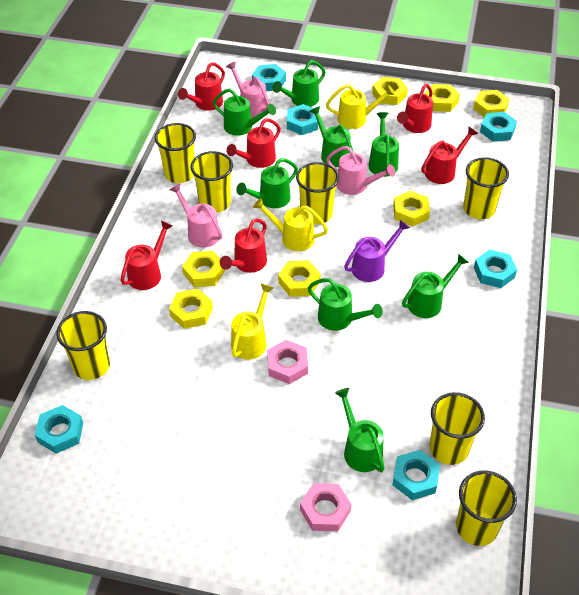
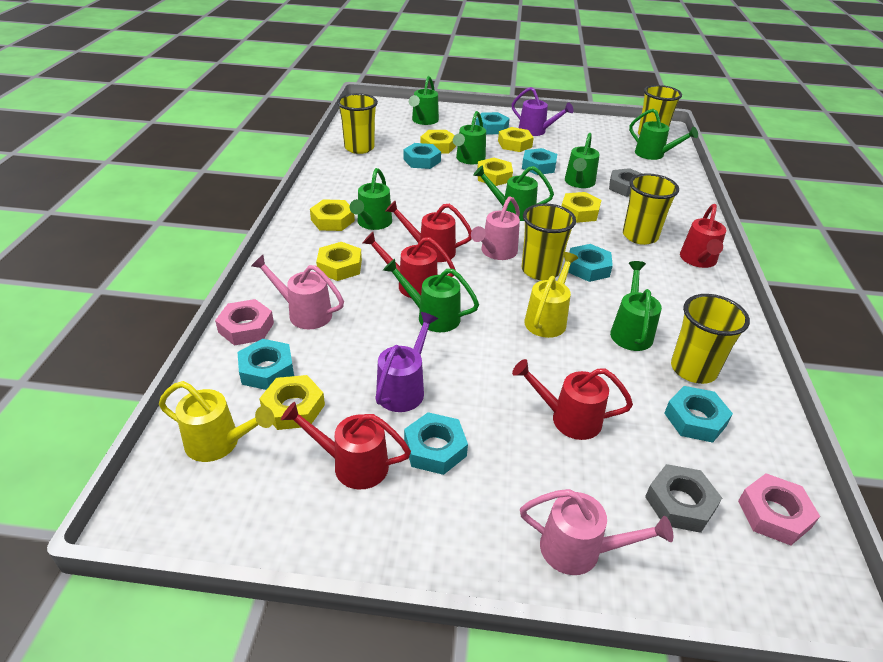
grey nut: 0 -> 2
purple watering can: 1 -> 2
red watering can: 6 -> 5
turquoise nut: 6 -> 7
yellow cup: 7 -> 5
yellow watering can: 3 -> 2

